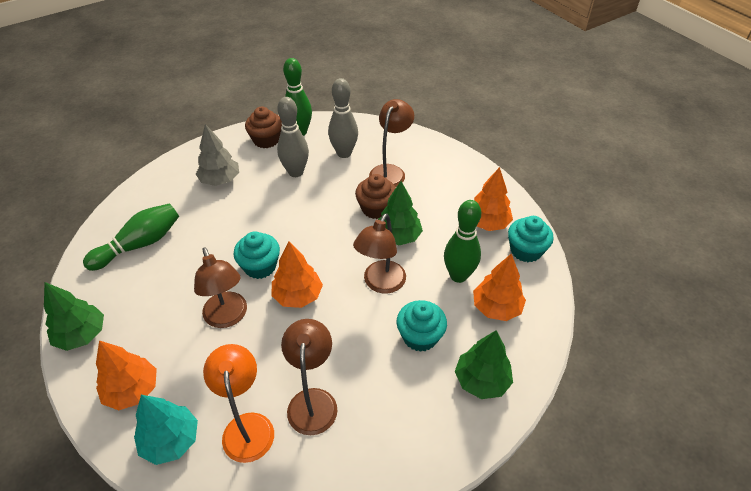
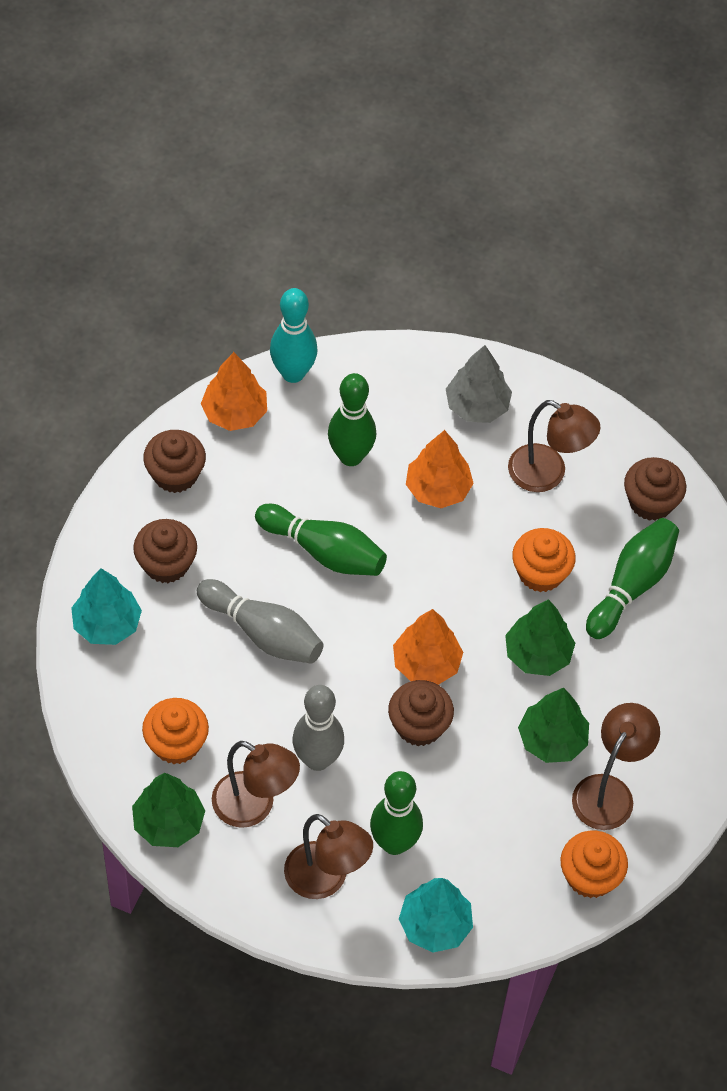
brown cupcake: 2 -> 4
green bowling pin: 3 -> 4
orange cupcake: 0 -> 3
orange lamp: 1 -> 0
orange tree: 4 -> 3
turquoise bowling pin: 0 -> 1
turquoise cupcake: 3 -> 0
turquoise tree: 1 -> 2

